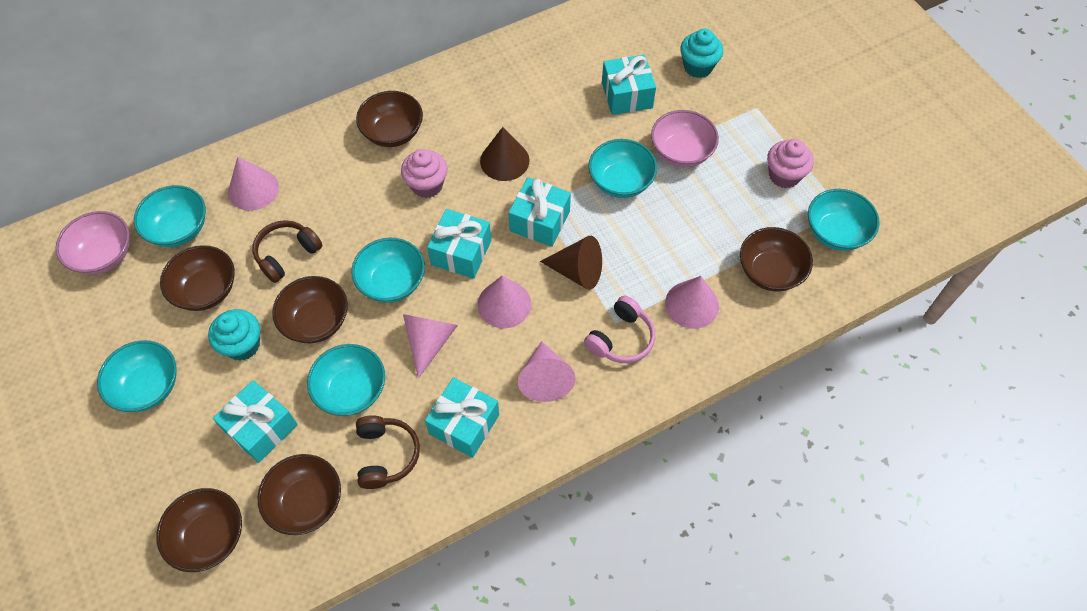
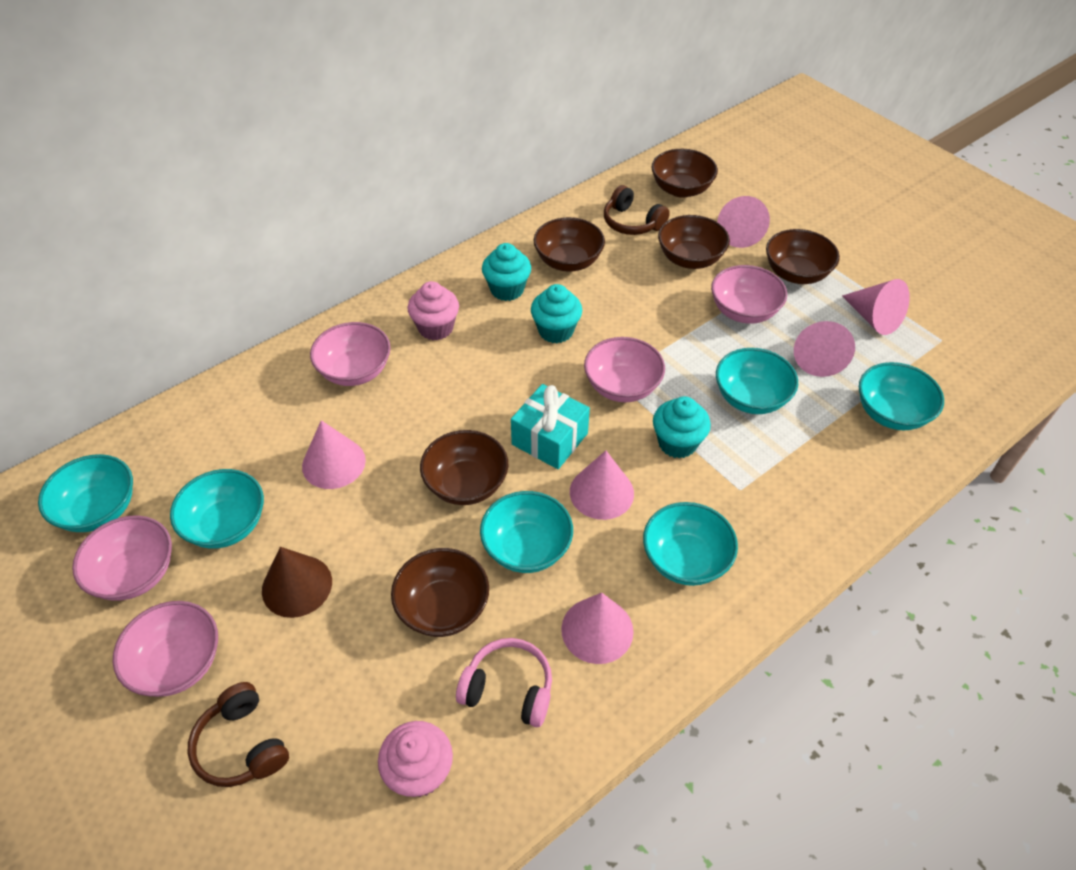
brown cone: 2 -> 1
pink bowl: 2 -> 5
pink cone: 5 -> 6
turquoise cupcake: 2 -> 3
turquoise gift: 5 -> 1

